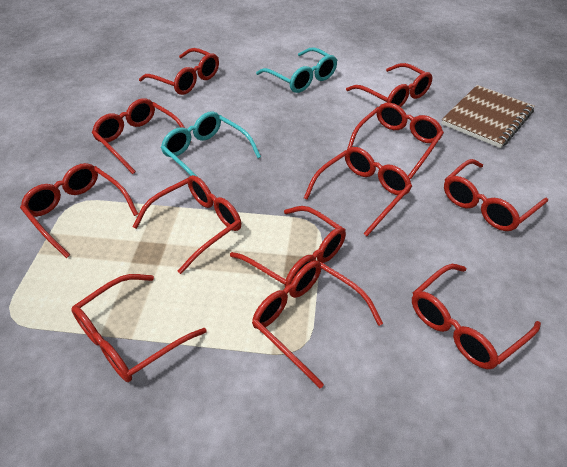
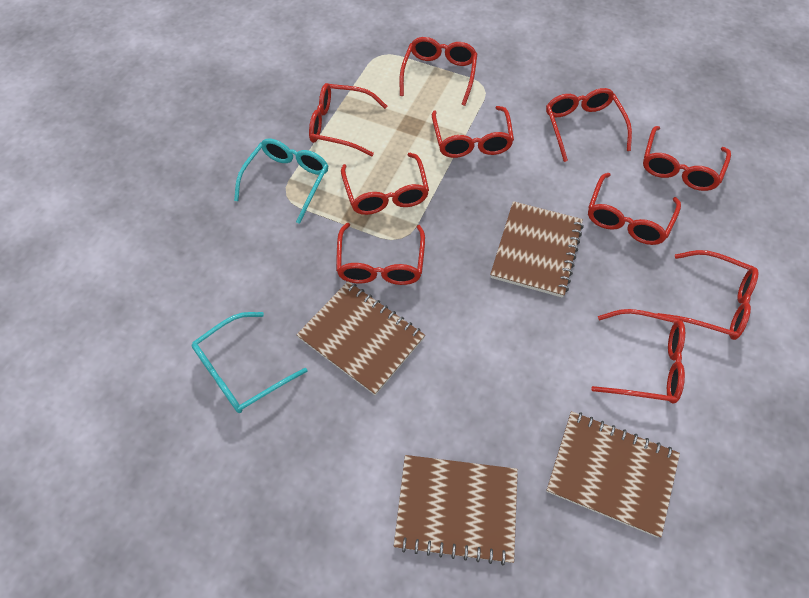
brown notebook: 1 -> 4
red glasses: 12 -> 10

